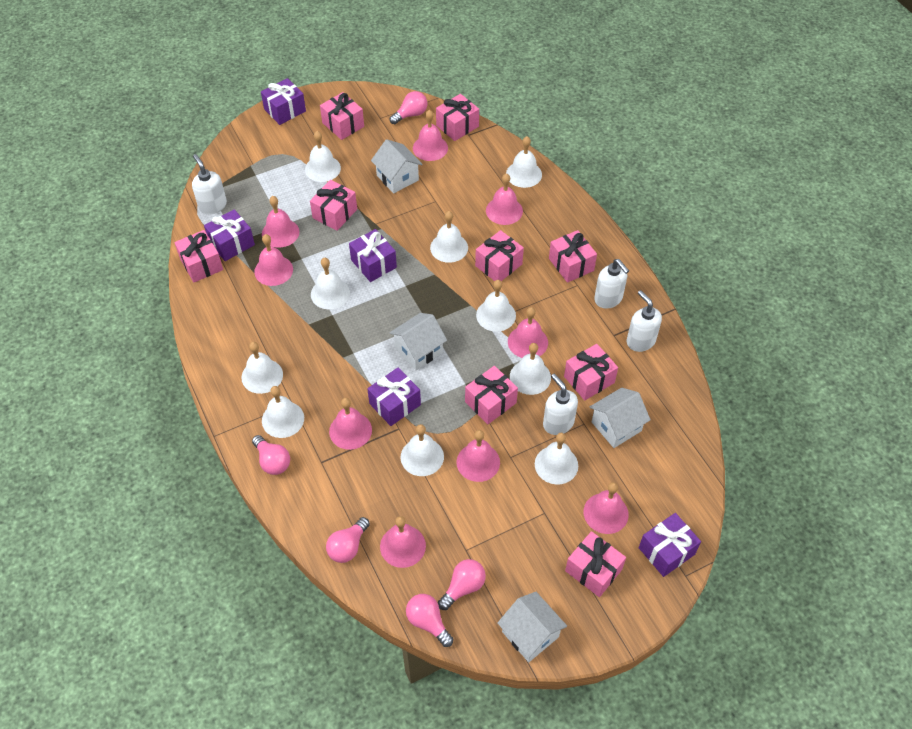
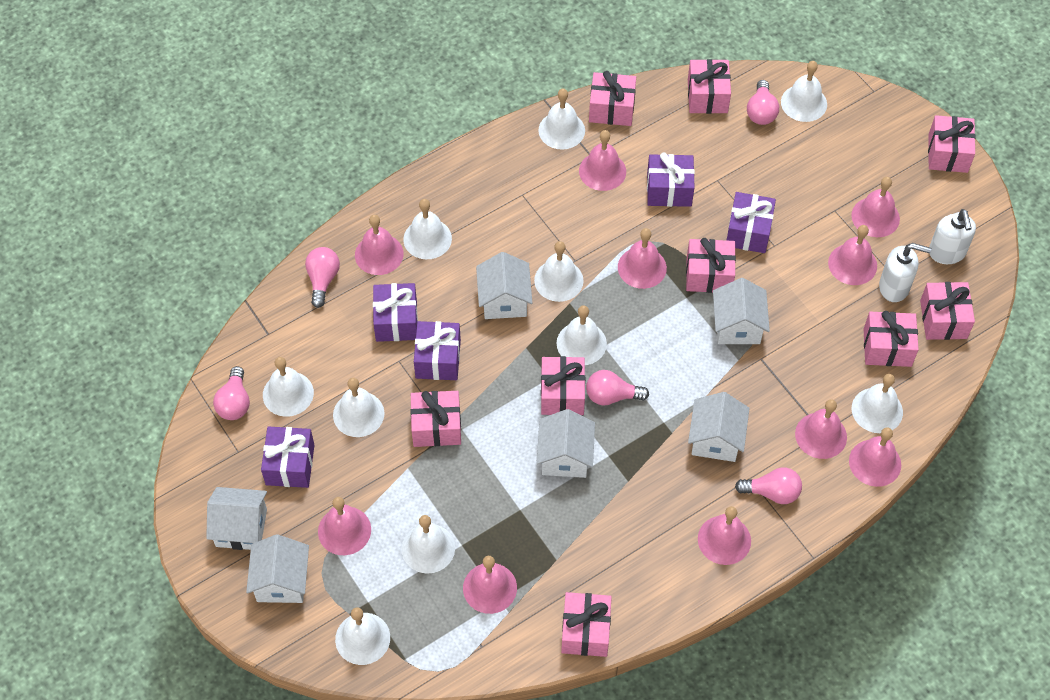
pink bell: 9 -> 10
white house: 4 -> 6
white soap dispenser: 4 -> 2

